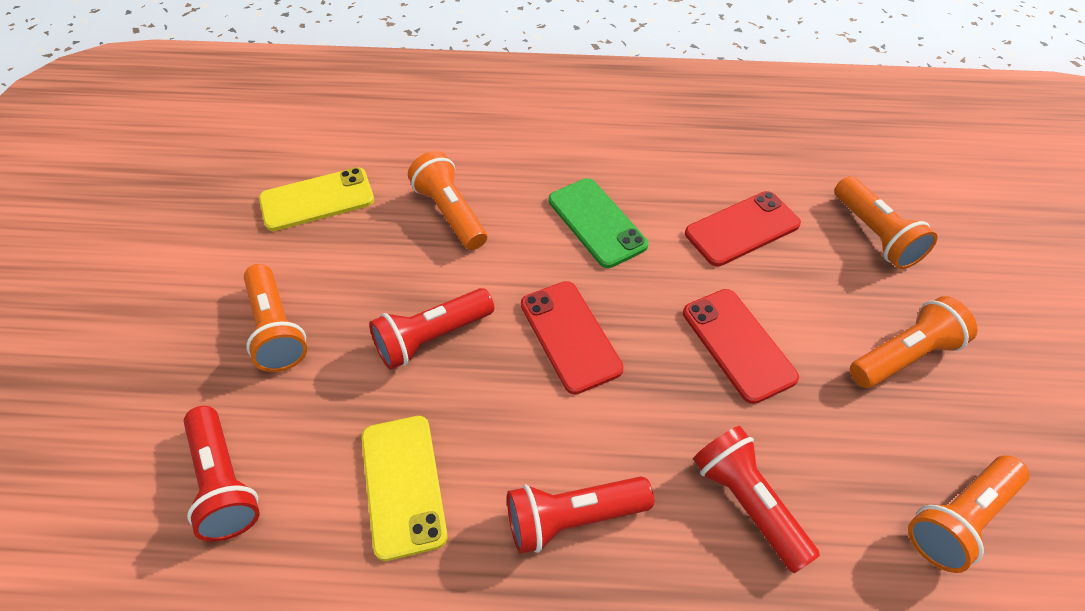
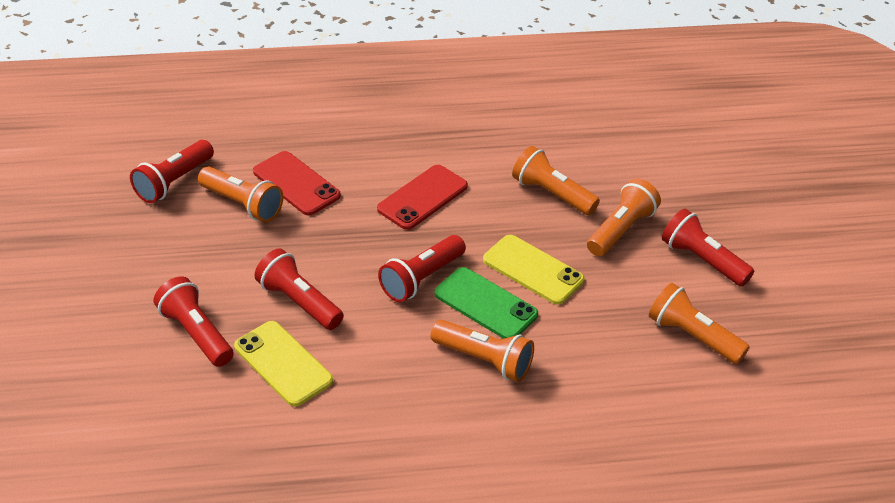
red flashlight: 4 -> 5
red phone: 3 -> 2

